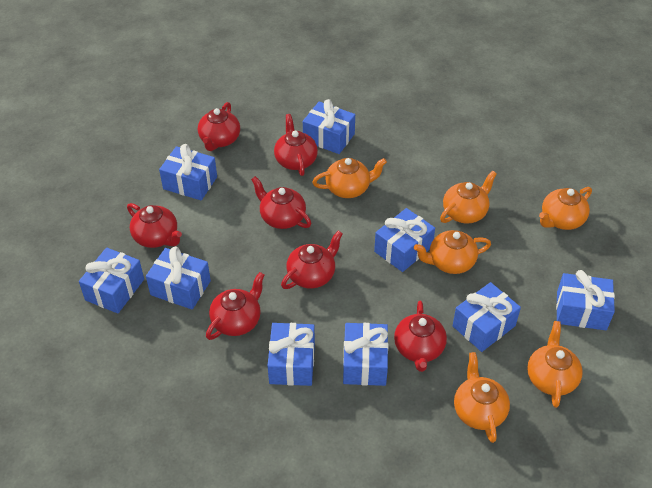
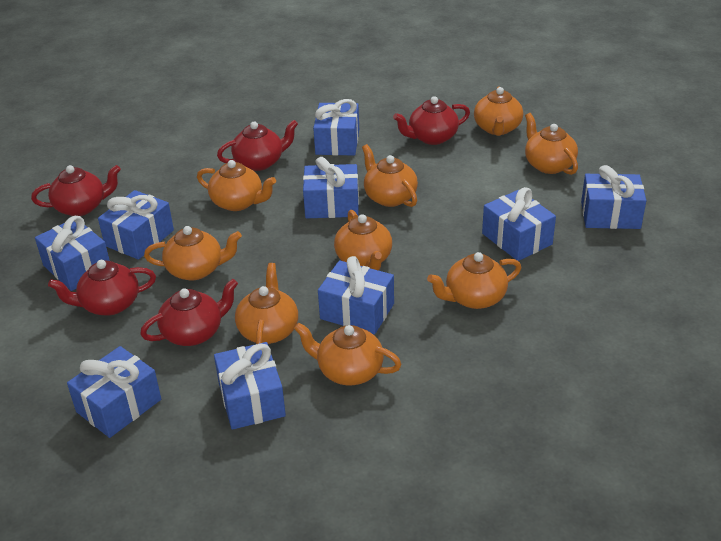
orange teapot: 6 -> 9
red teapot: 7 -> 5

